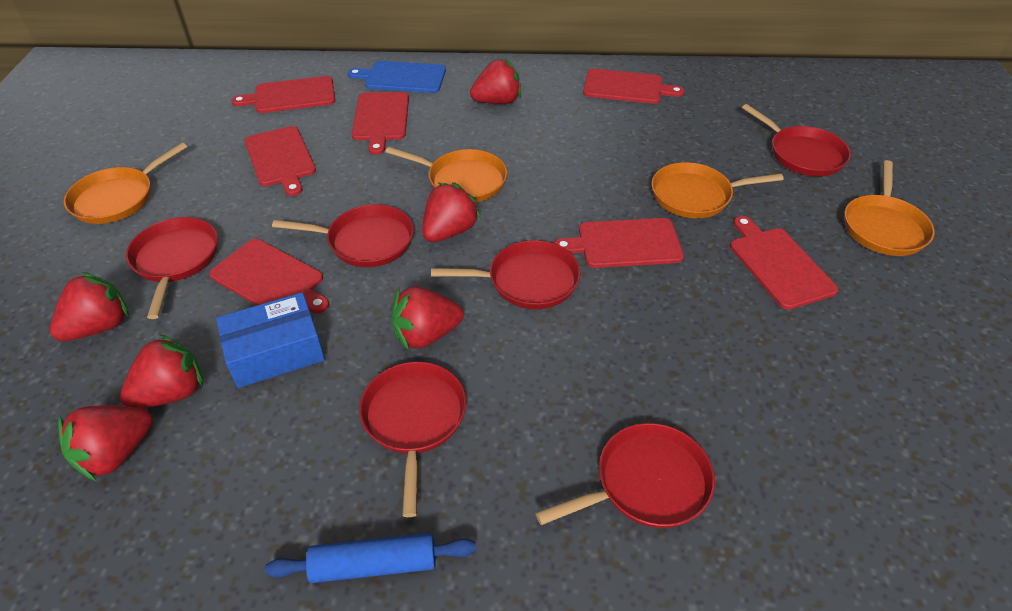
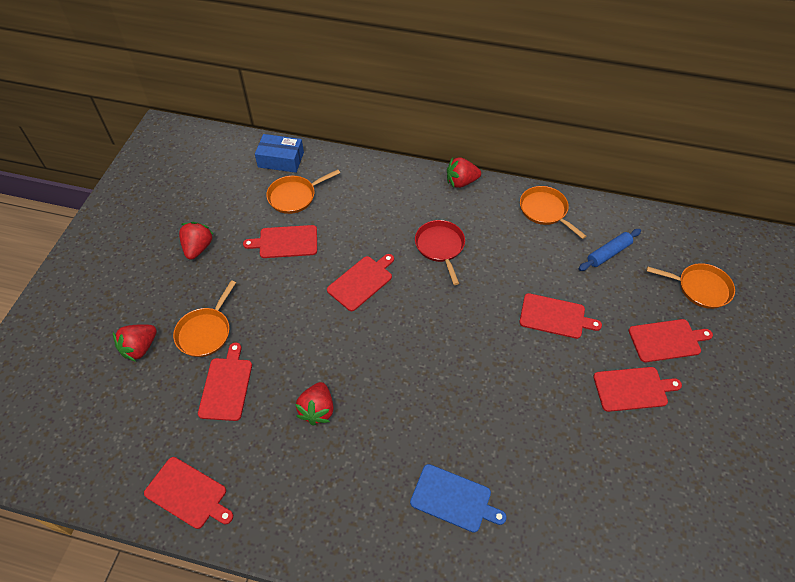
red pan: 6 -> 1
red strawberry: 6 -> 4

